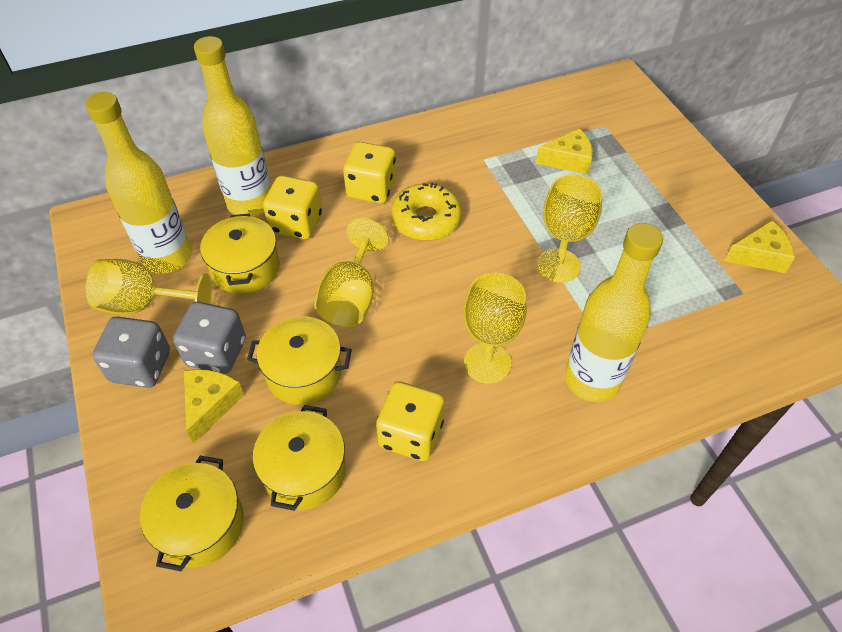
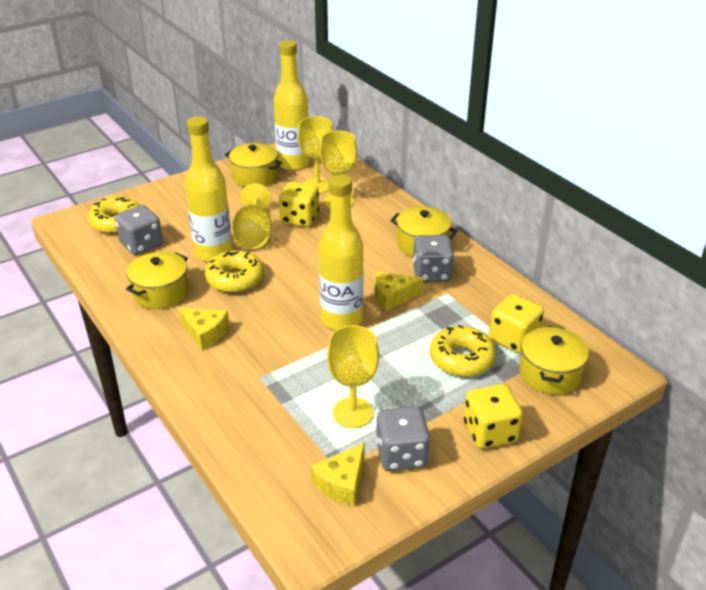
grey dice: 2 -> 3
yellow donut: 1 -> 3

